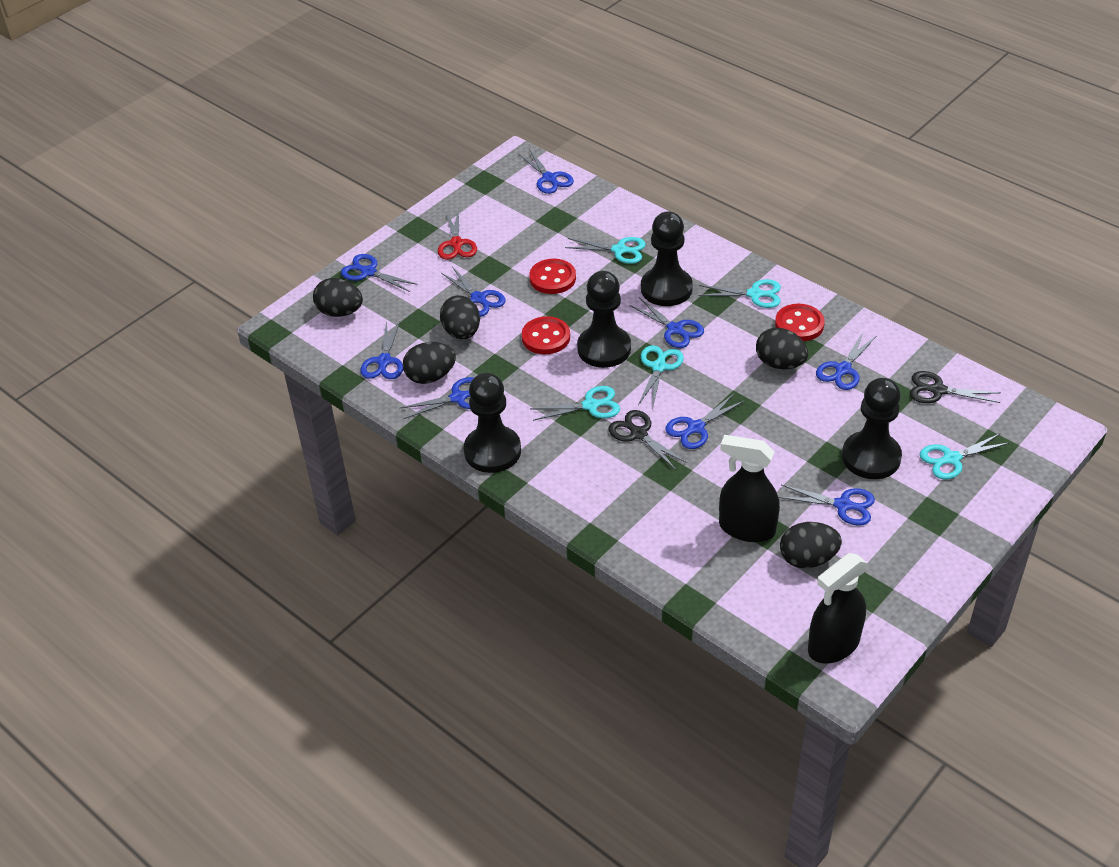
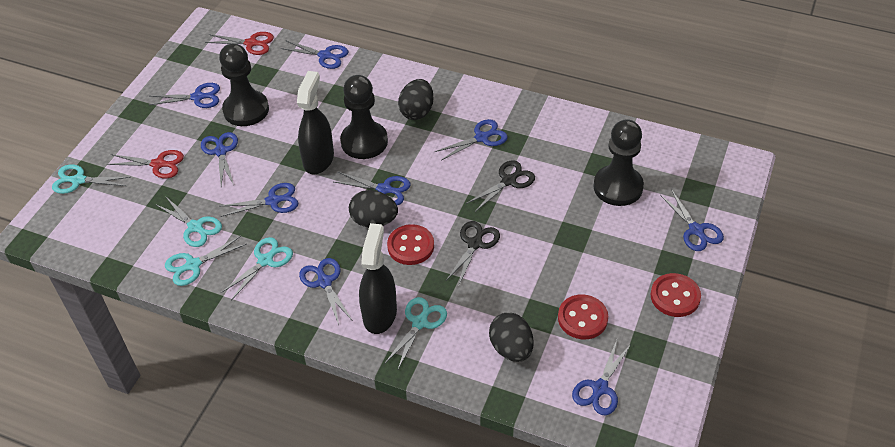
black egg: 5 -> 3
black pawn: 4 -> 3
red scissors: 1 -> 2

